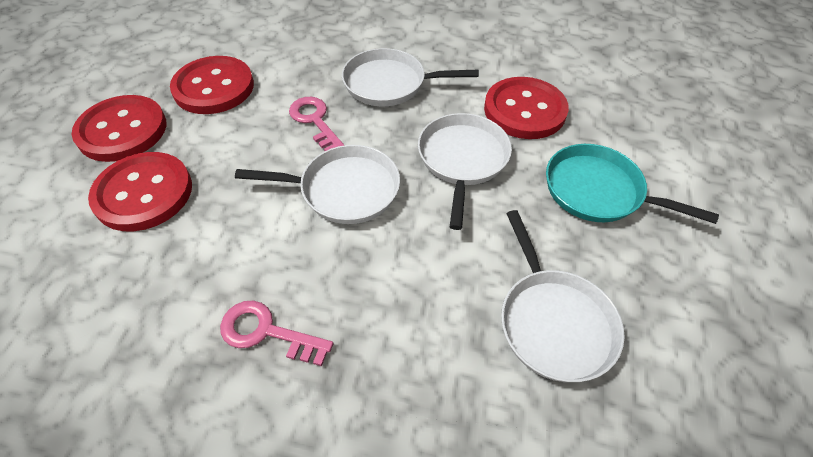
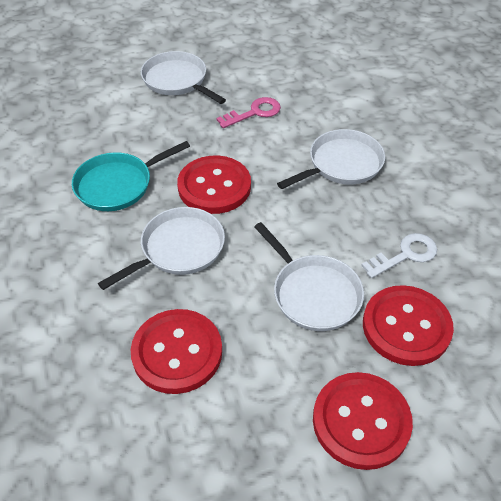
pink key: 2 -> 1
white key: 0 -> 1

